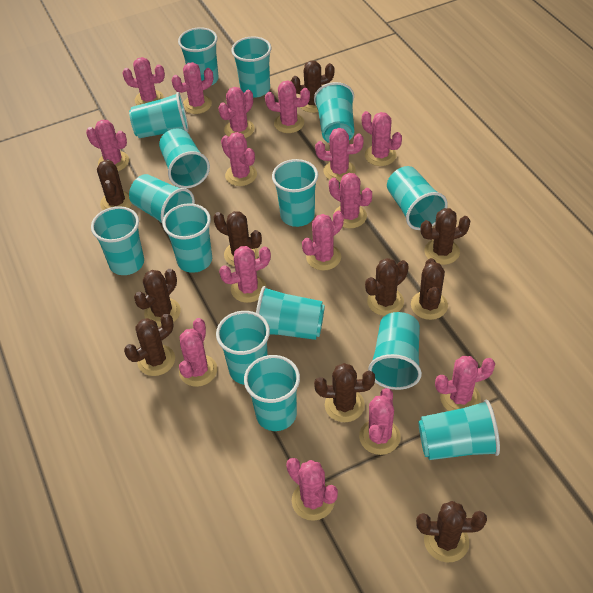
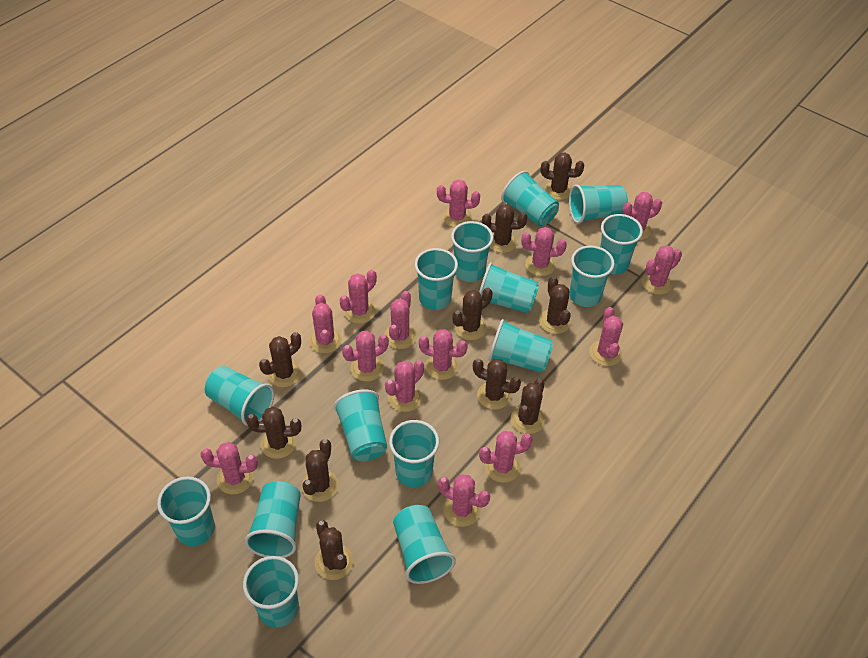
pink cactus: 15 -> 14

